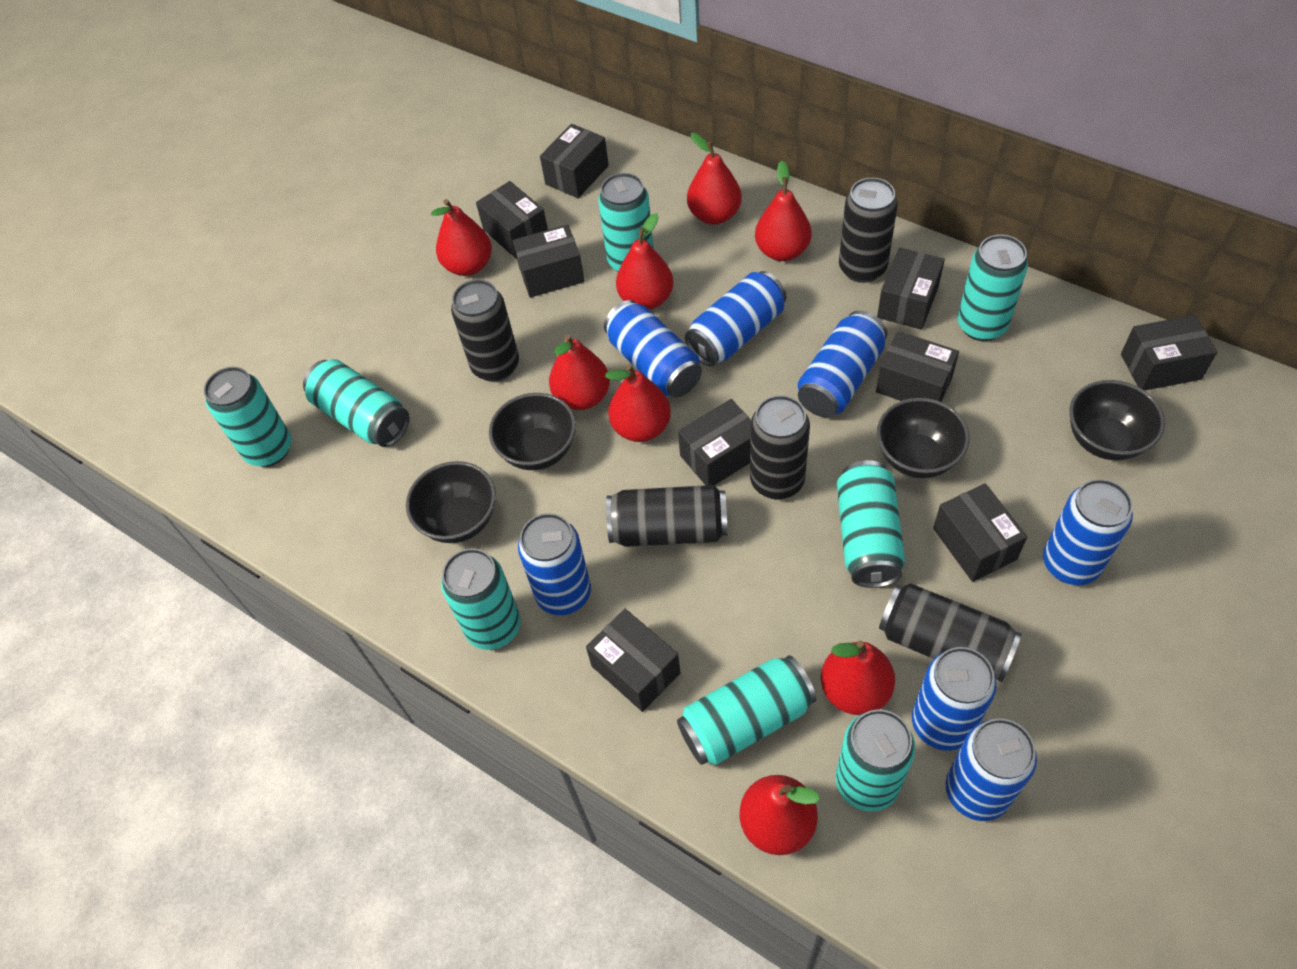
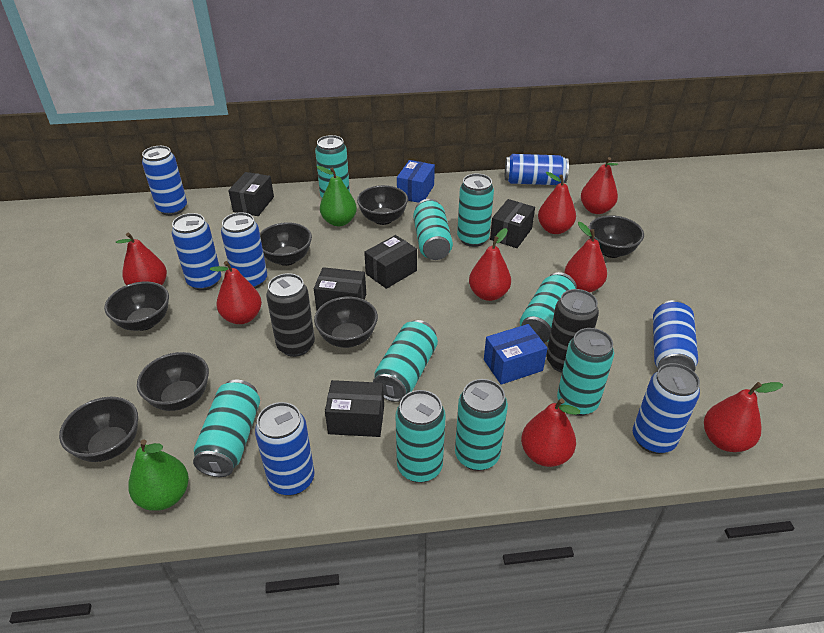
black bowl: 4 -> 7
black box: 9 -> 5
black can: 5 -> 2
blue box: 0 -> 2
green pear: 0 -> 2
turquoise can: 8 -> 9

